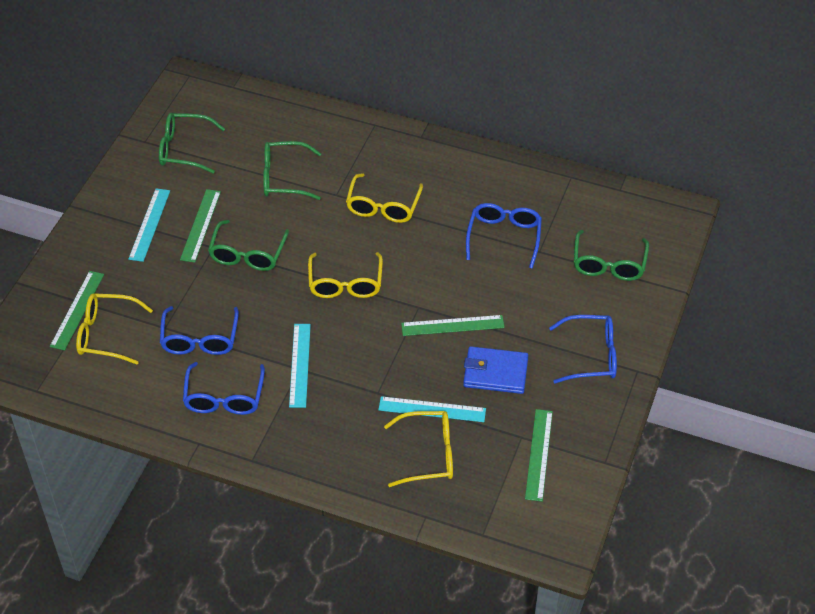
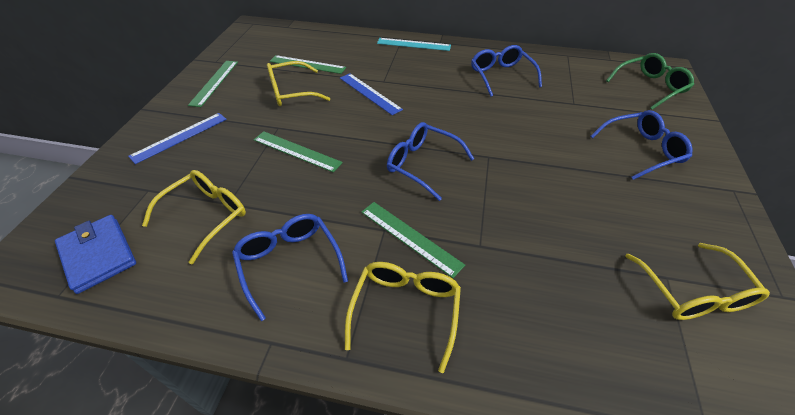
blue ruler: 0 -> 2
green glasses: 4 -> 1
turquoise ruler: 3 -> 1

